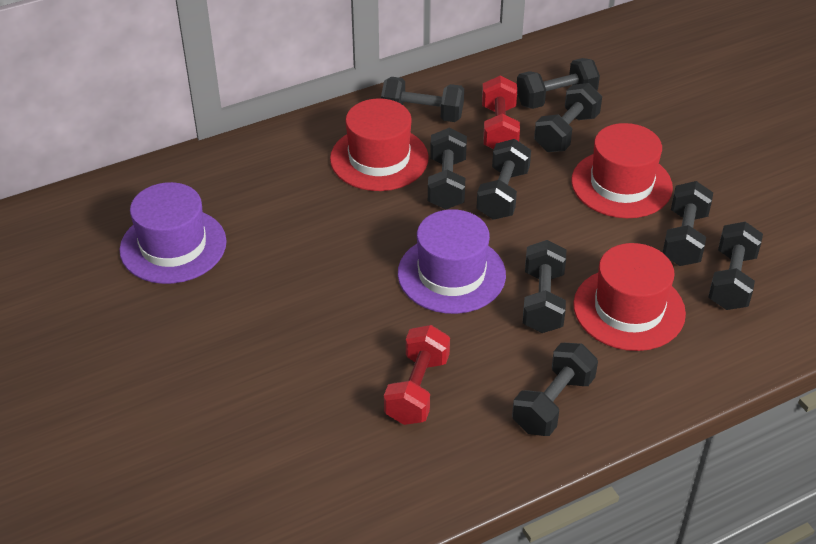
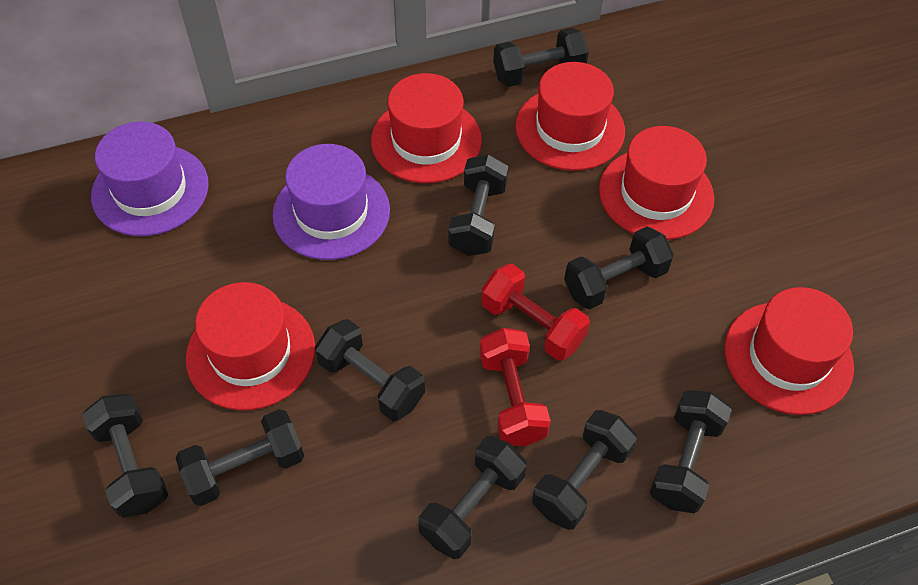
red hat: 3 -> 5

